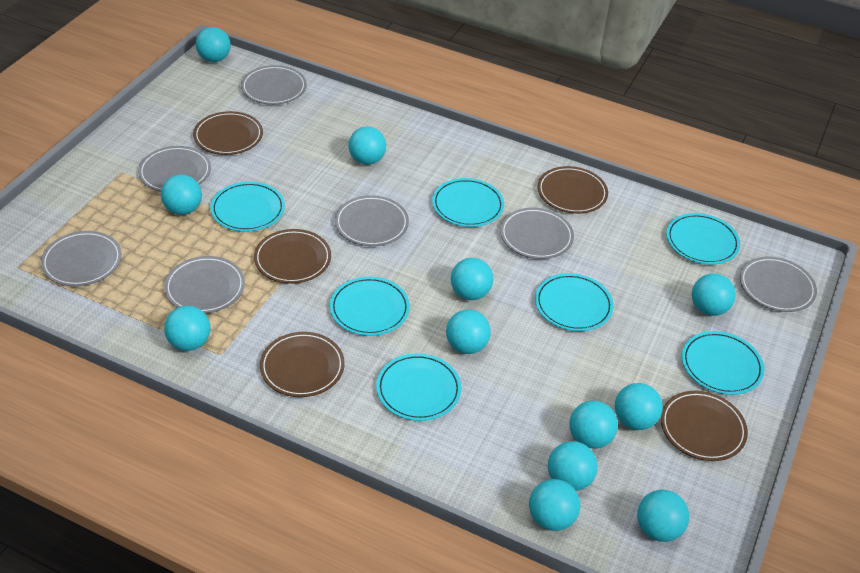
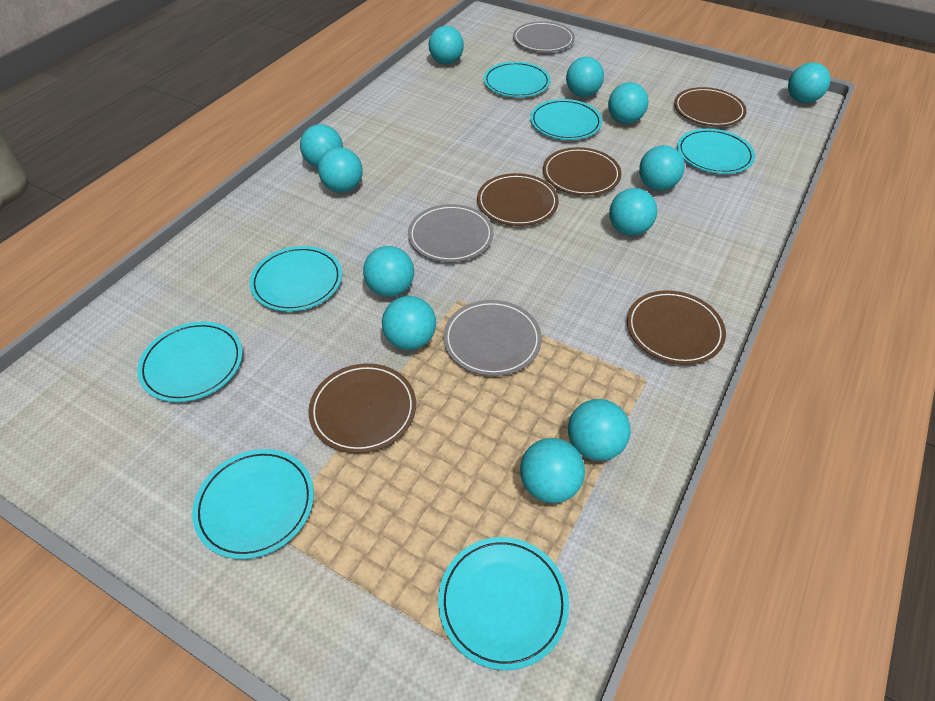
grey plate: 7 -> 3

